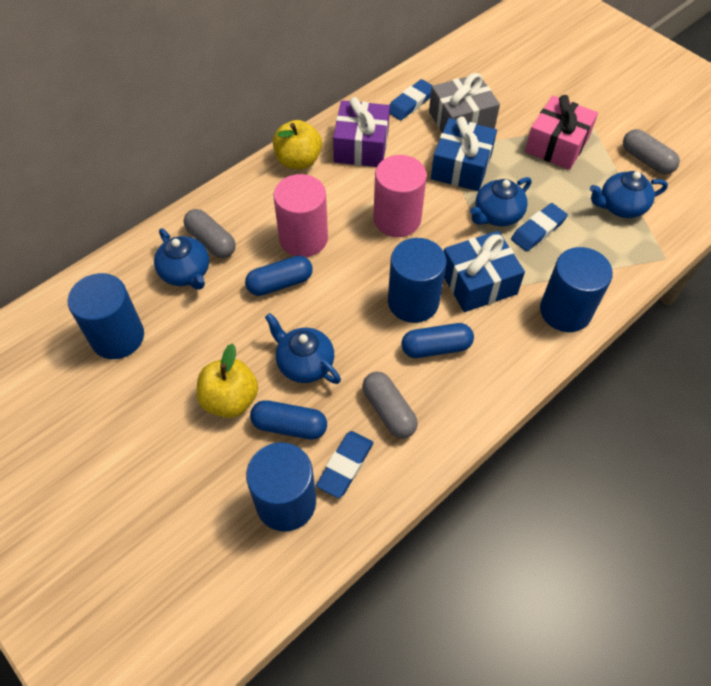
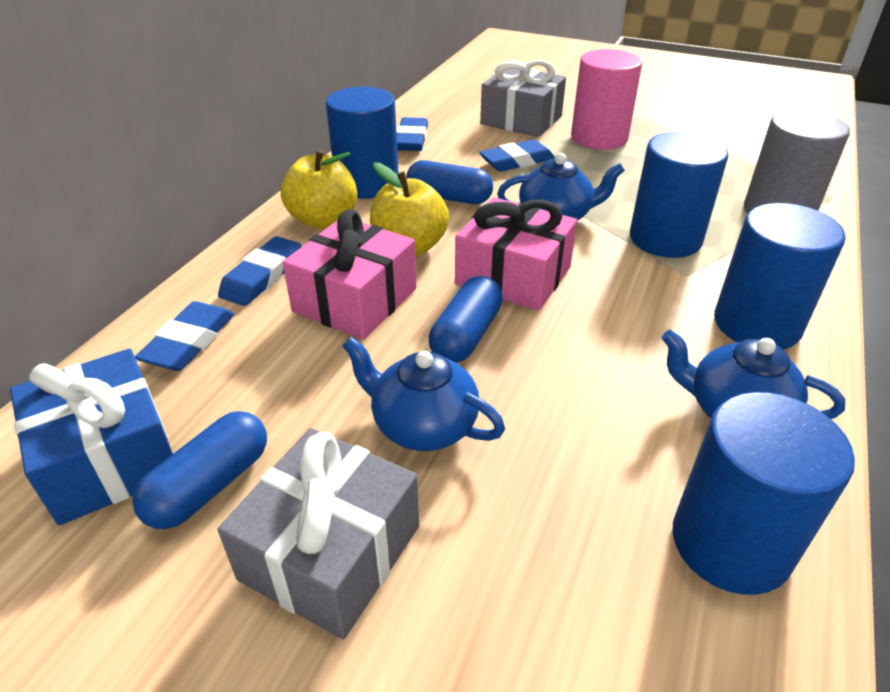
blue eraser: 3 -> 4
blue gift: 2 -> 1
blue teapot: 4 -> 3
grey capsule: 3 -> 0
grey cylinder: 0 -> 1
grey gift: 1 -> 2
pink cylinder: 2 -> 1
pink gift: 1 -> 2
purple gift: 1 -> 0

